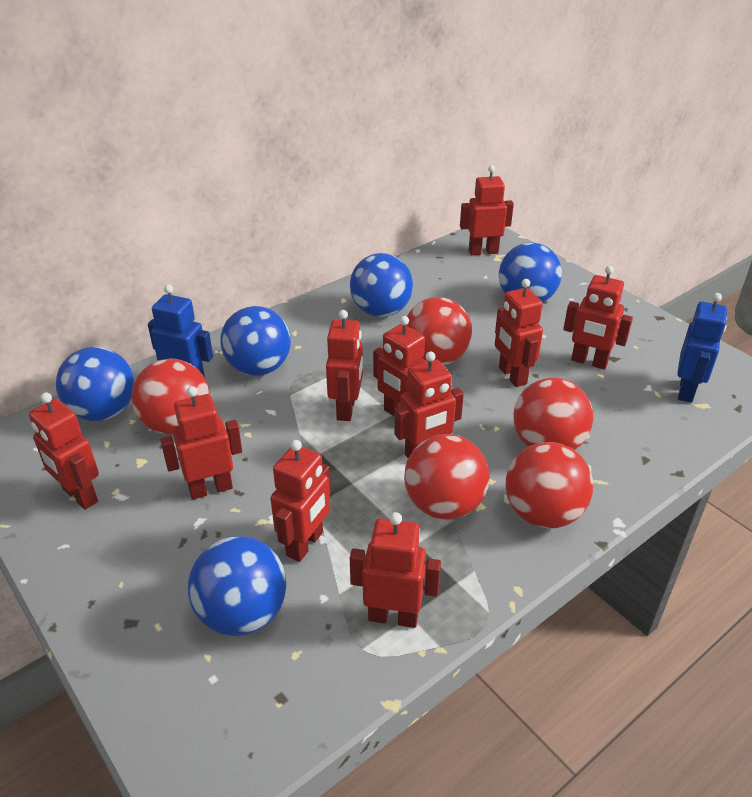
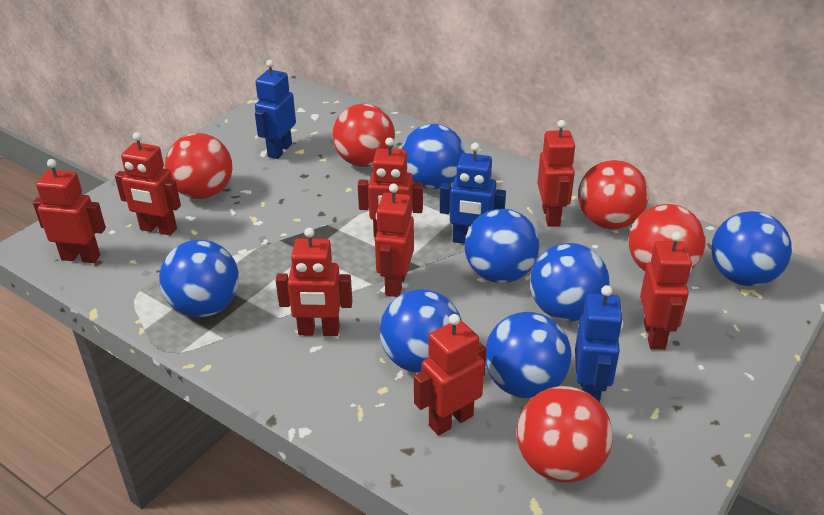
blue ball: 5 -> 7
blue robot: 2 -> 3
red robot: 10 -> 8

